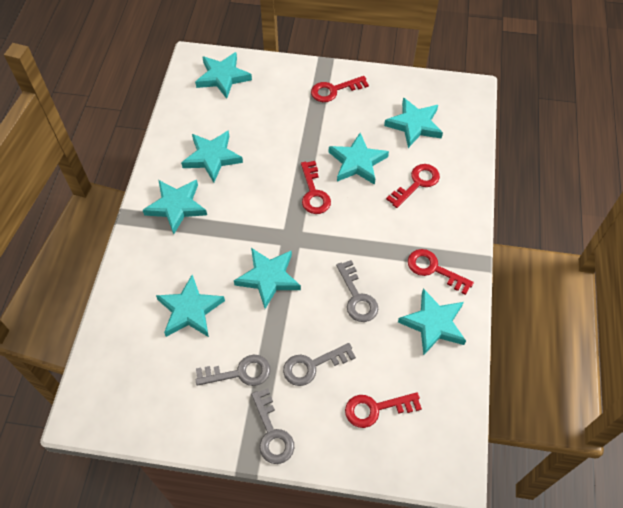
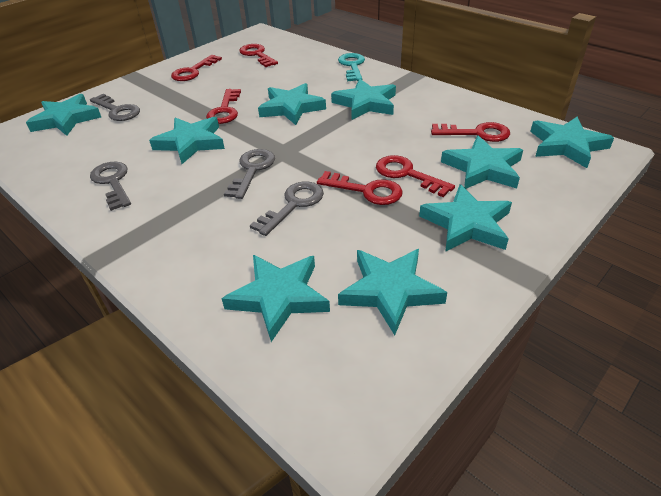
red key: 5 -> 6
turquoise key: 0 -> 1
turquoise star: 8 -> 9

